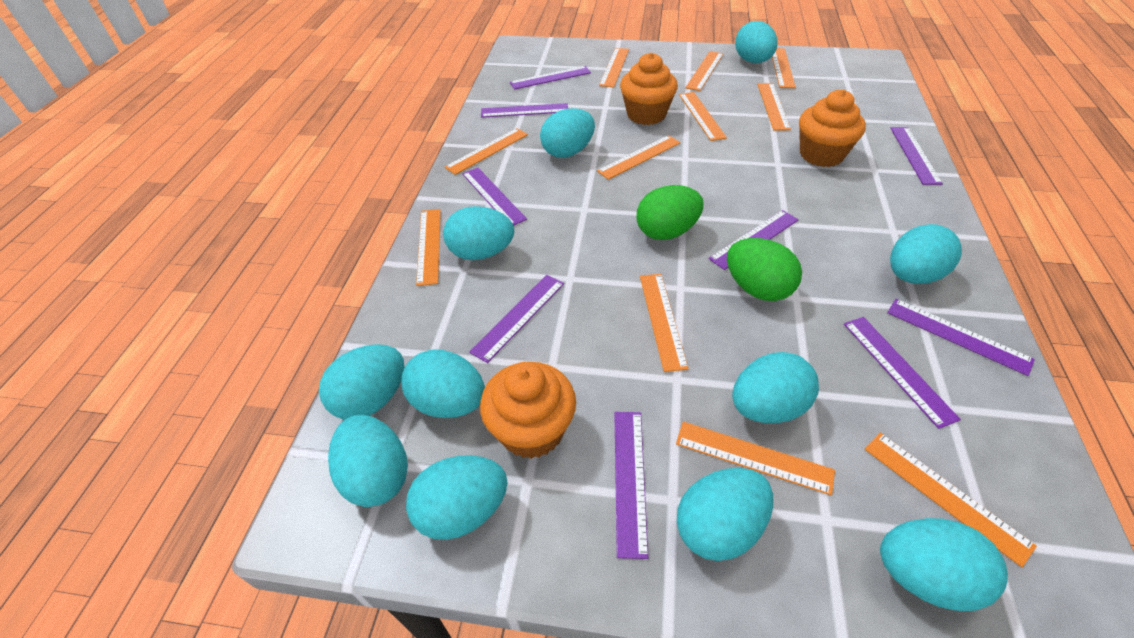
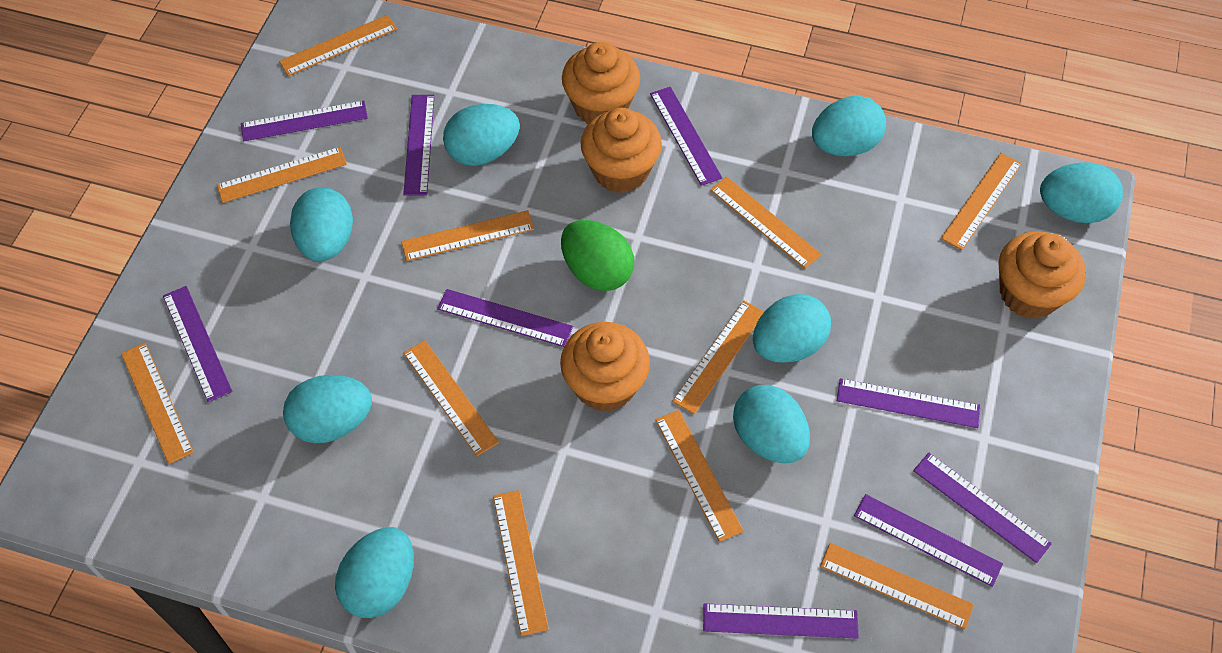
green egg: 2 -> 1
orange cupcake: 3 -> 4
turquoise egg: 11 -> 8

